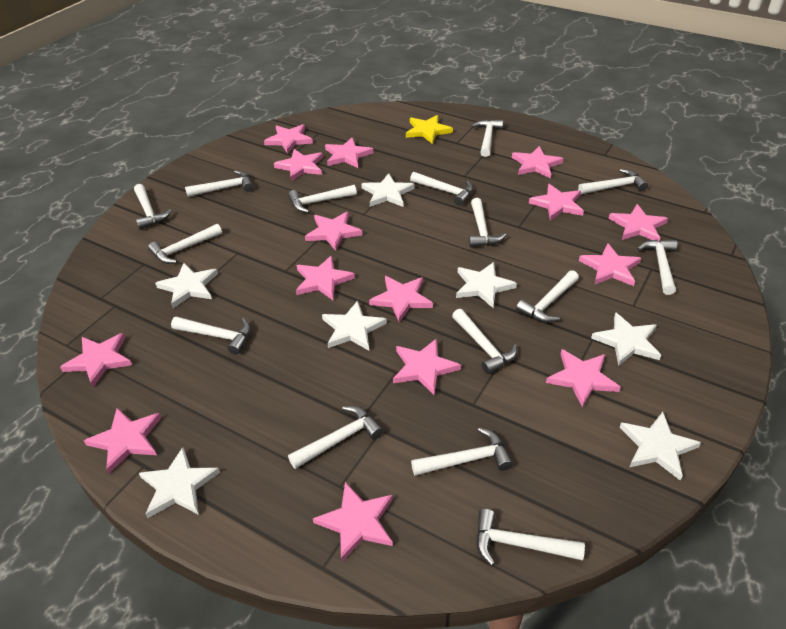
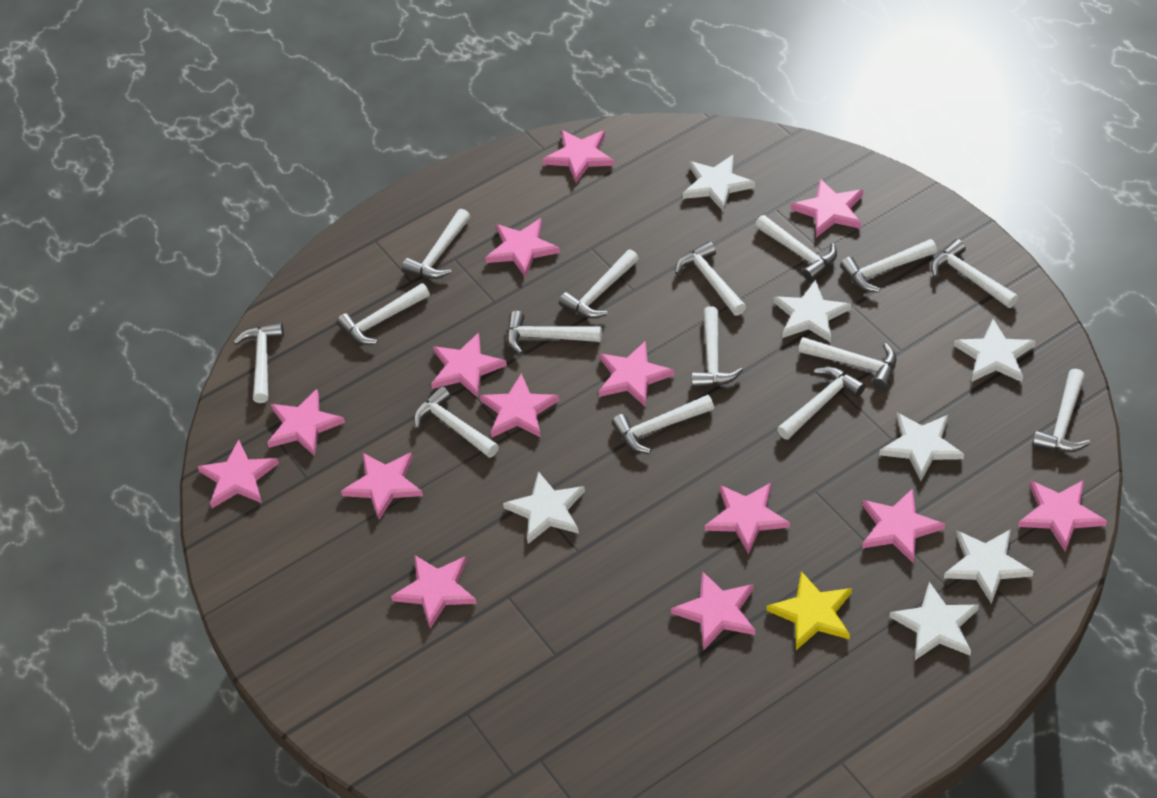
pink star: 15 -> 14

